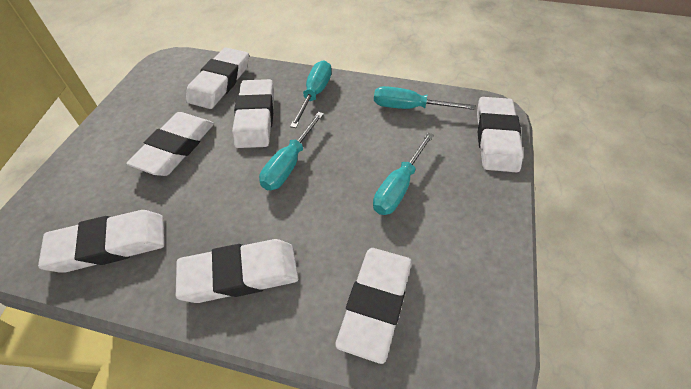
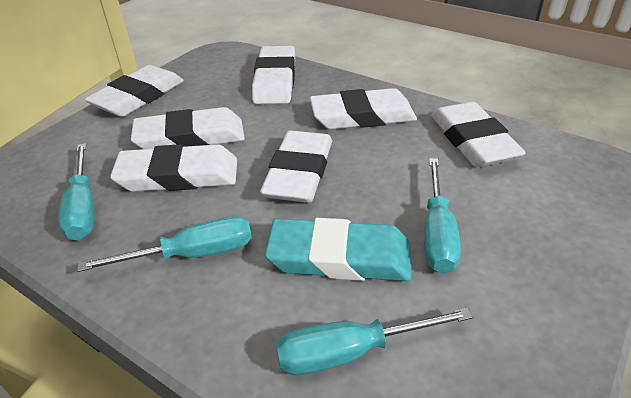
turquoise eraser: 0 -> 1

